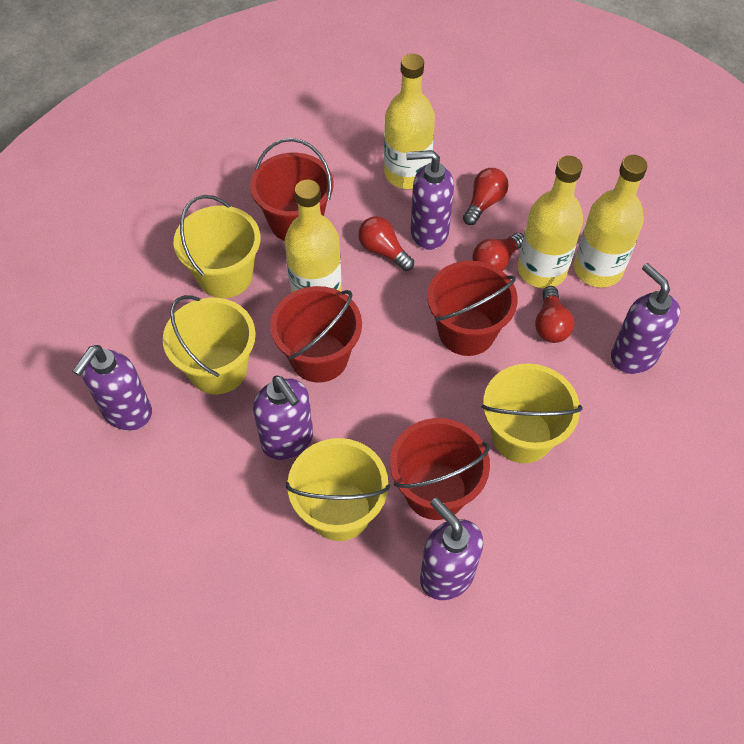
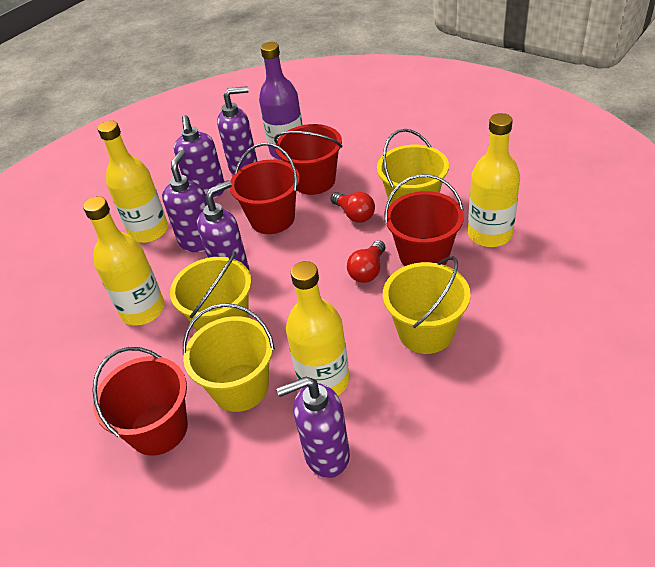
purple bottle: 0 -> 1
red light bulb: 4 -> 2

